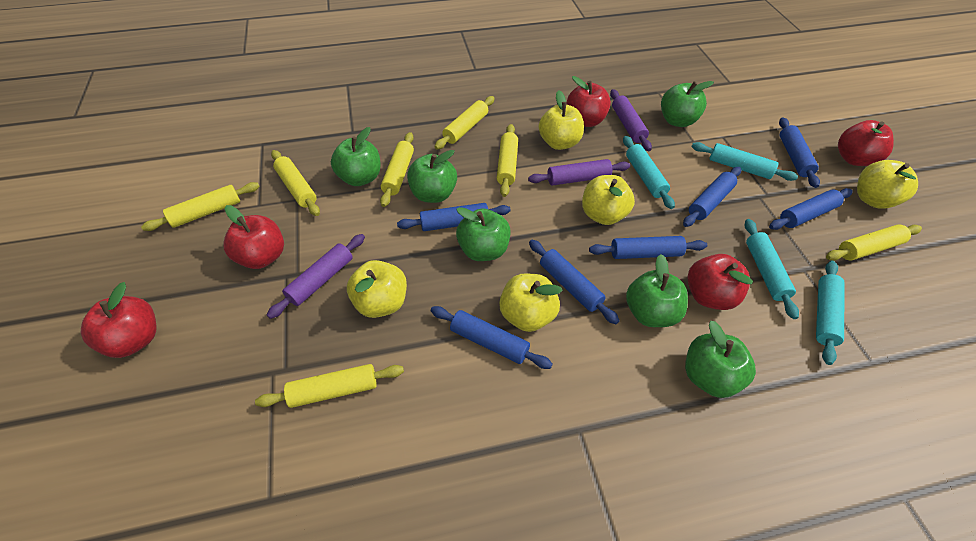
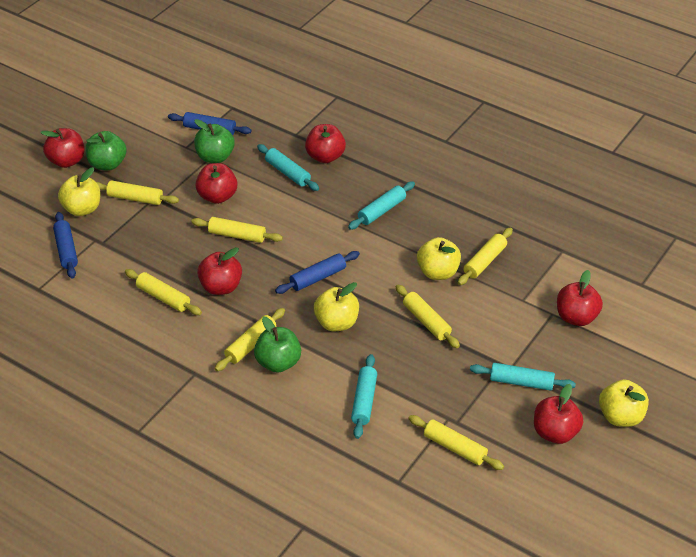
blue rolling pin: 7 -> 3
green apple: 6 -> 3
purple rolling pin: 3 -> 0
red apple: 5 -> 6
yellow apple: 5 -> 4

